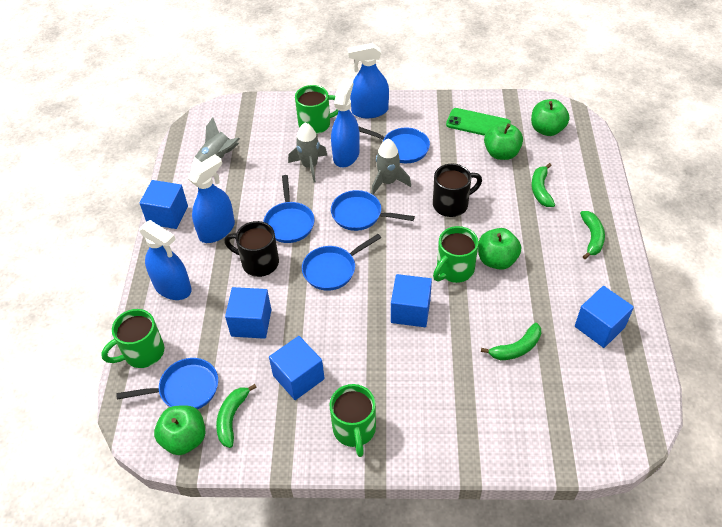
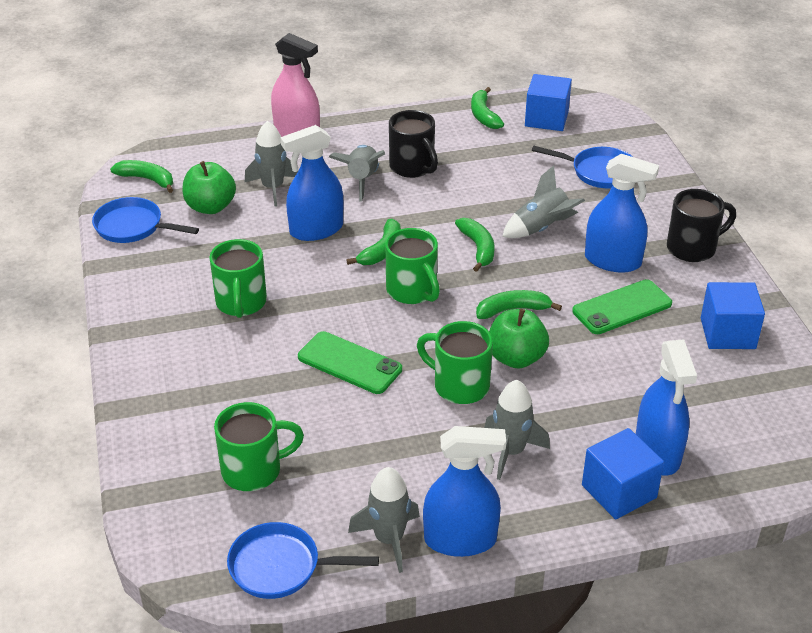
blue cube: 5 -> 3
blue pan: 5 -> 3
green apple: 4 -> 2
green banana: 4 -> 5
green phone: 1 -> 2
grey rocket: 3 -> 5
pink spray bottle: 0 -> 1

